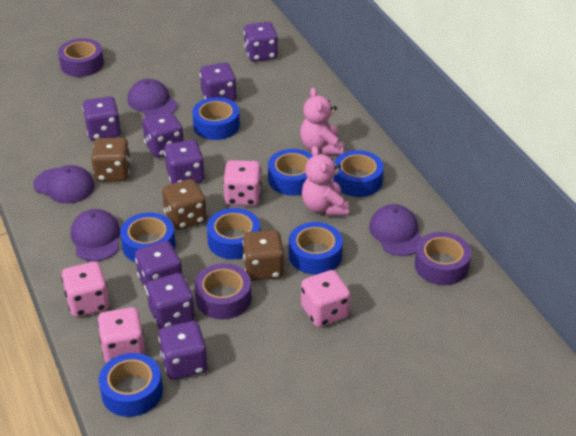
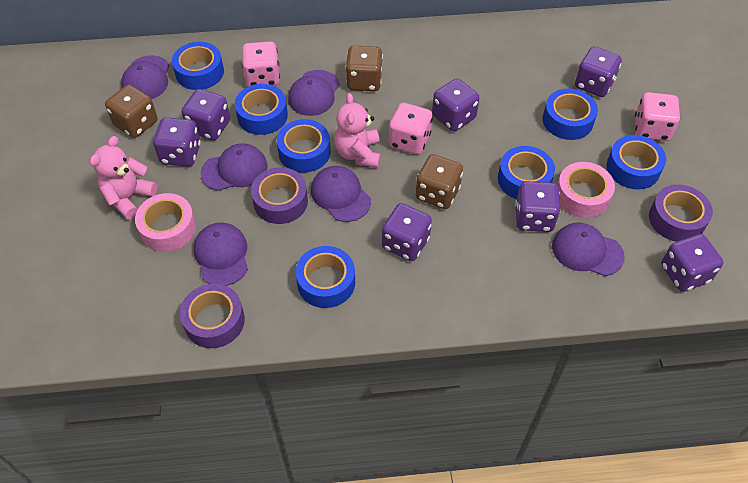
pink dice: 4 -> 3
pink tape: 0 -> 2
purple cap: 4 -> 6
purple dice: 8 -> 7

